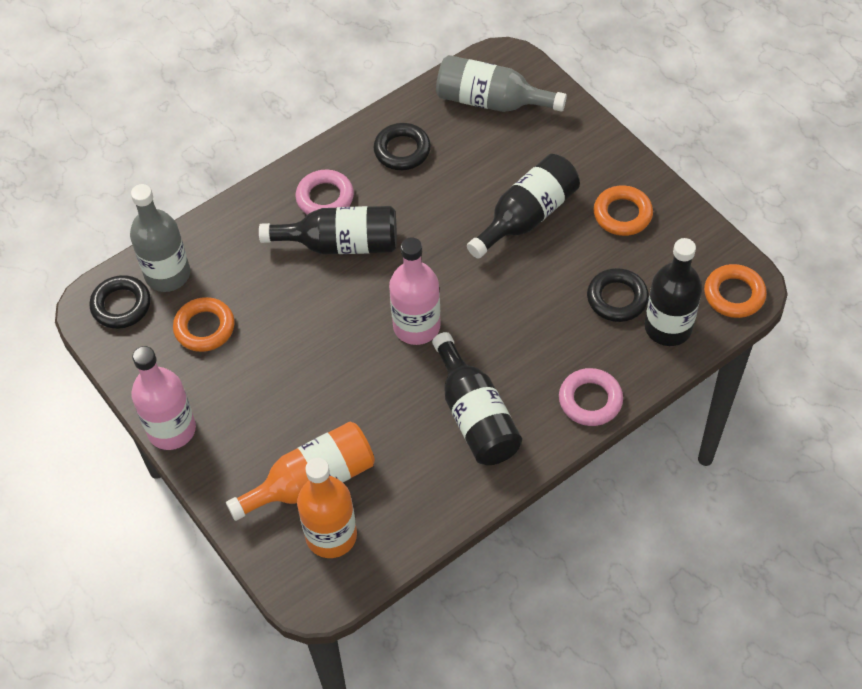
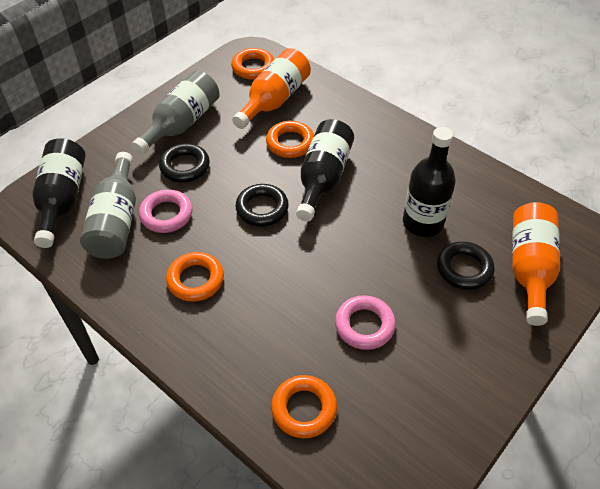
black bottle: 4 -> 3
orange ring: 3 -> 4
pink bottle: 2 -> 0

